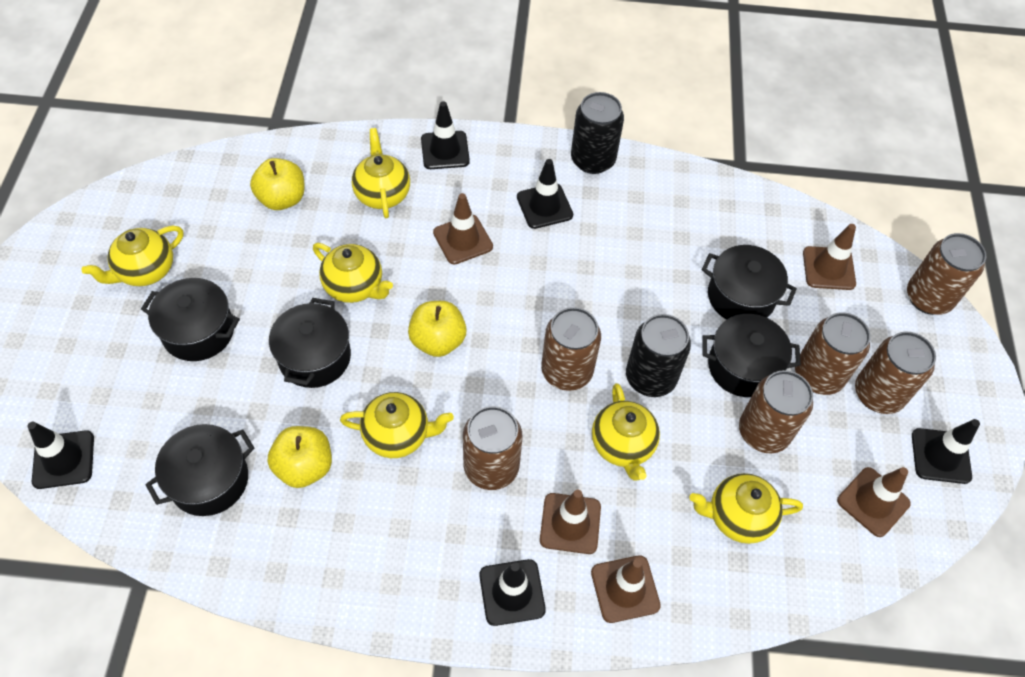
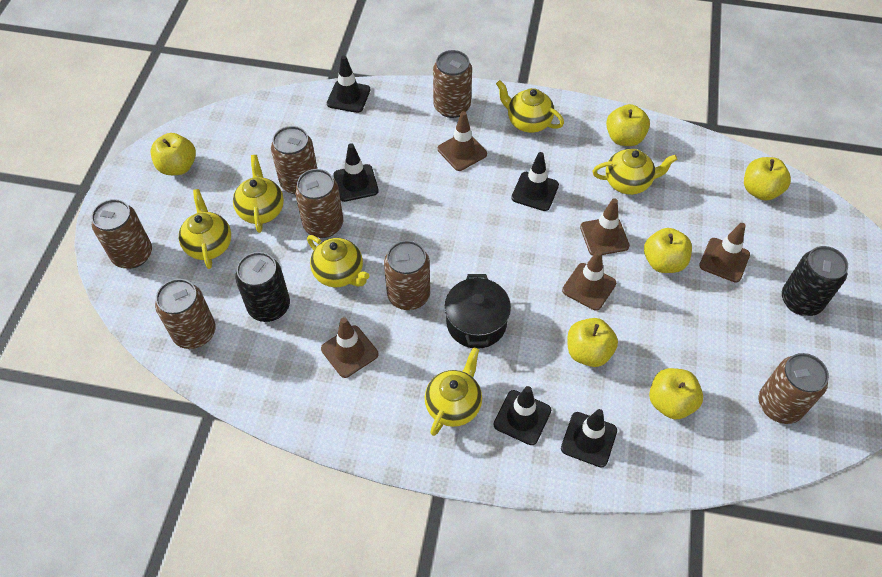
black pot: 5 -> 1
brown can: 6 -> 7
yellow apple: 3 -> 6

